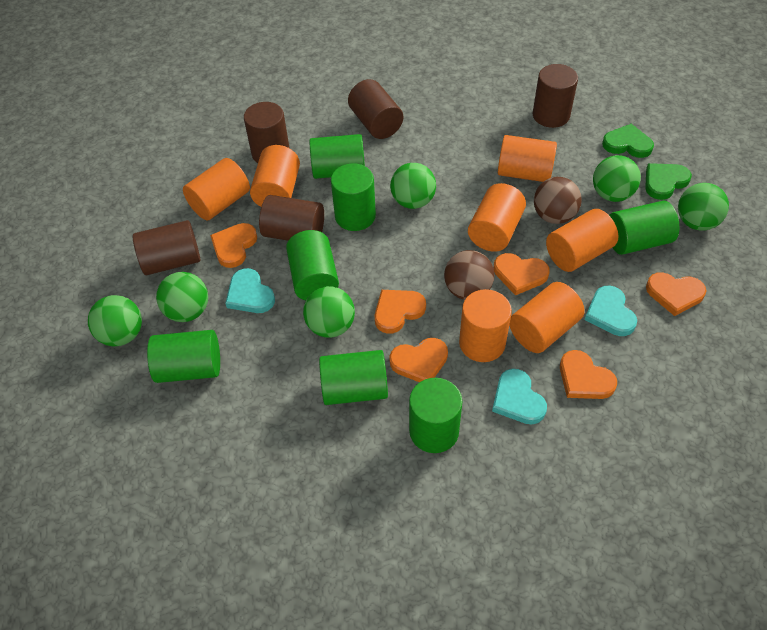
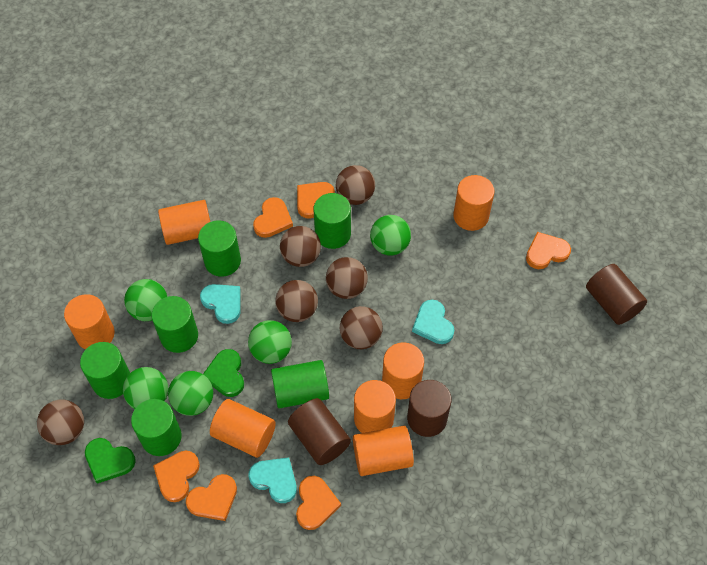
brown ball: 2 -> 6
brown cylinder: 5 -> 3
green ball: 6 -> 5
green cylinder: 7 -> 6

